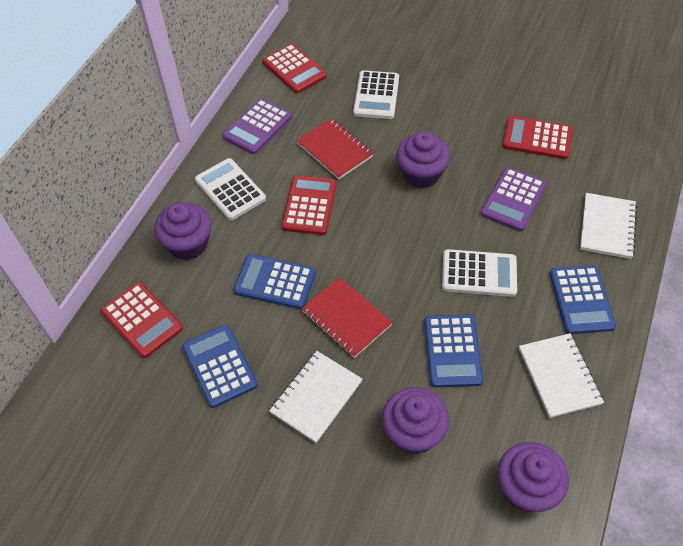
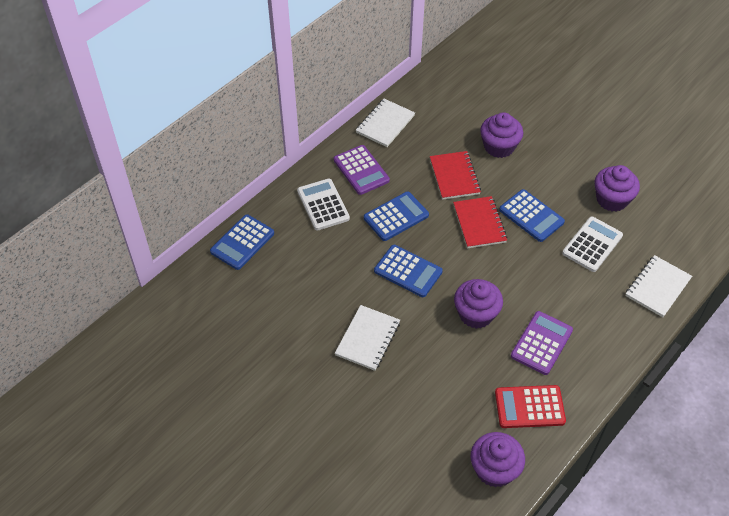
red calculator: 4 -> 1
white calculator: 3 -> 2

